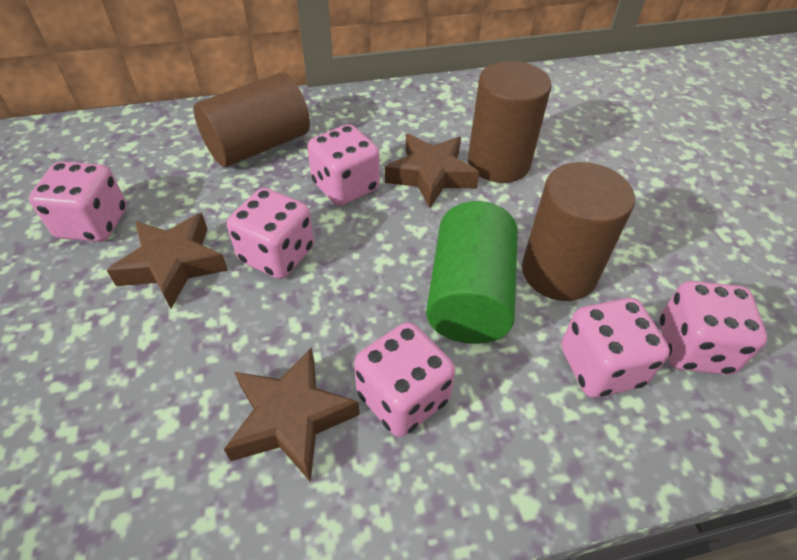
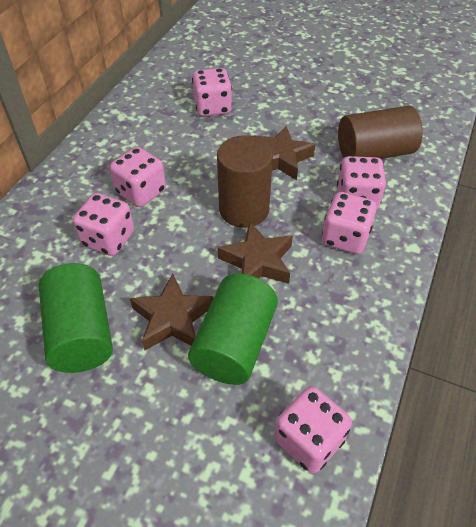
brown cylinder: 3 -> 2
green cylinder: 1 -> 2

